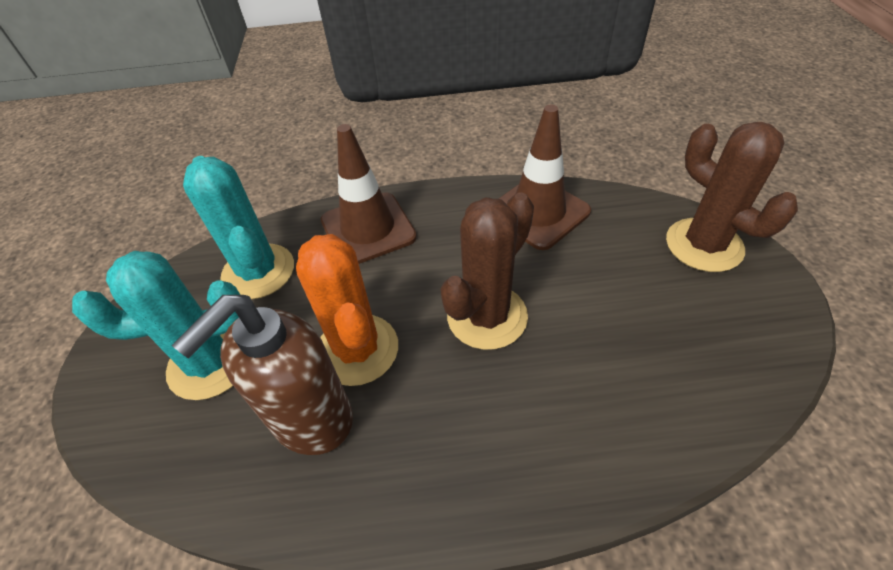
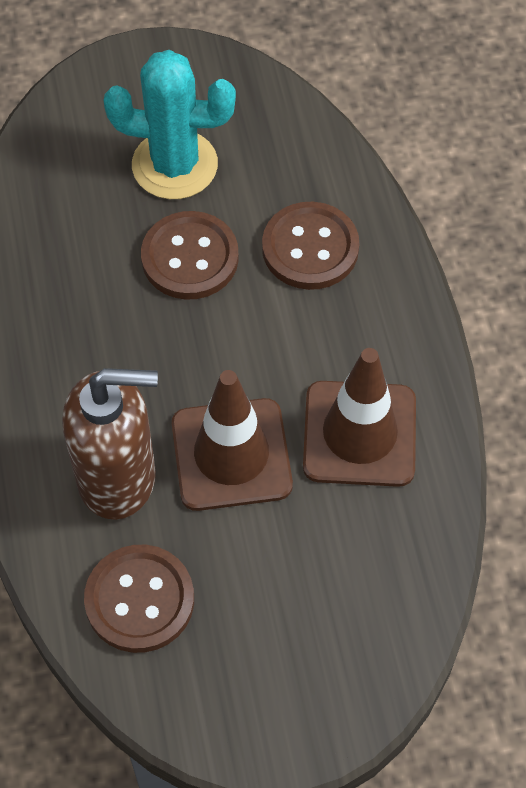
brown button: 0 -> 3
brown cactus: 2 -> 0
orange cactus: 1 -> 0
turquoise cactus: 2 -> 1

